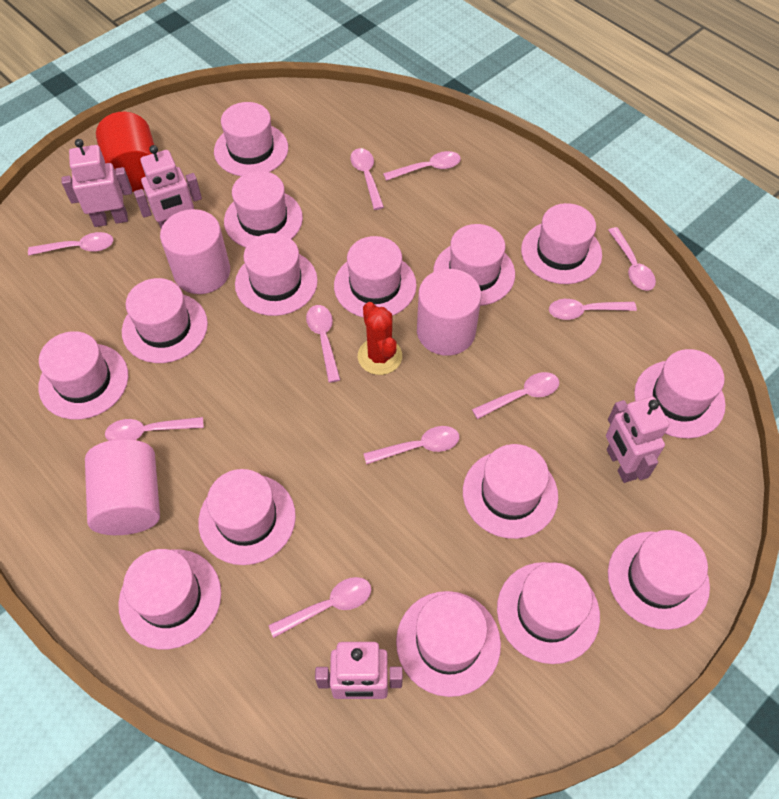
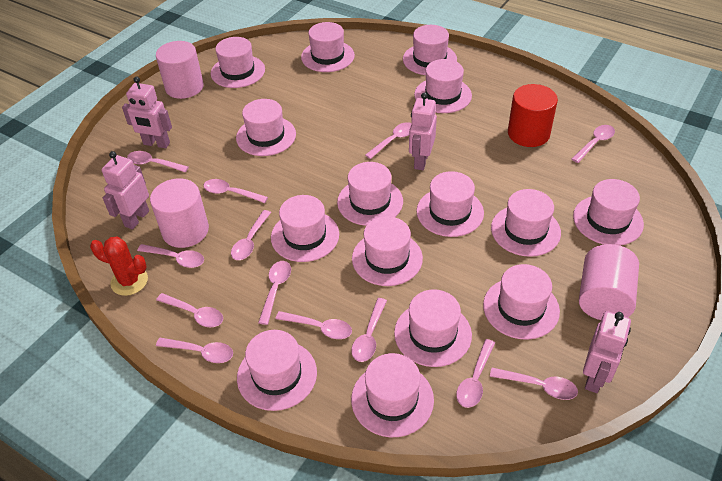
pink spoon: 10 -> 13

